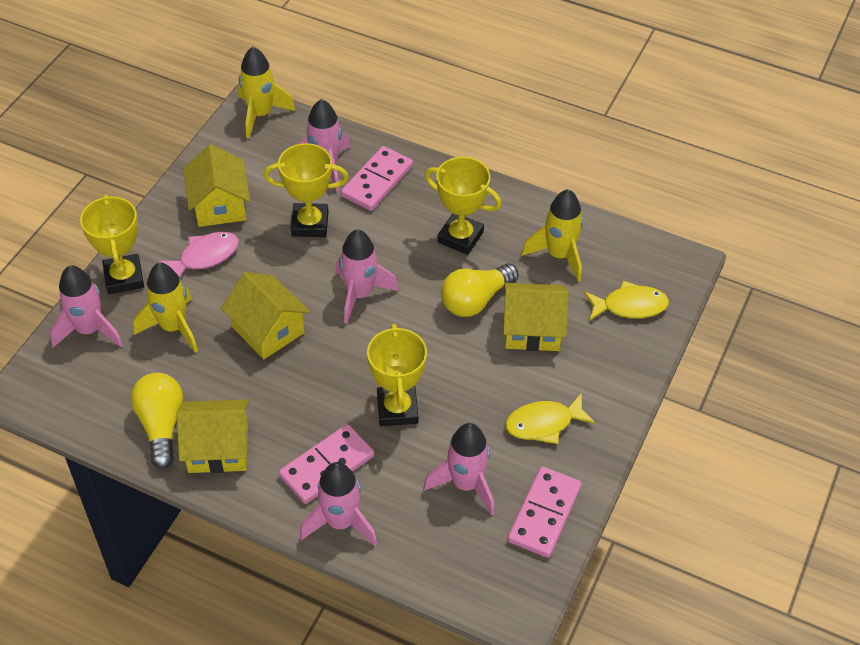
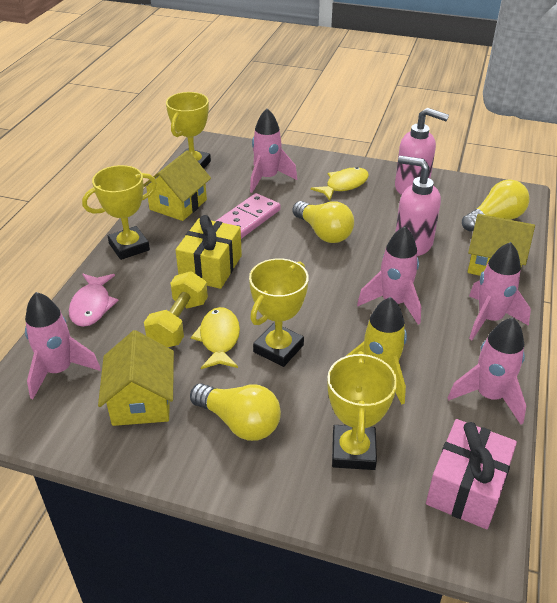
pink domino: 3 -> 1
pink gift: 0 -> 1
pink soap dispenser: 0 -> 2
yellow dumbbell: 0 -> 1
yellow gift: 0 -> 1
yellow house: 4 -> 3
yellow light bulb: 2 -> 3
yellow rocket: 3 -> 1

